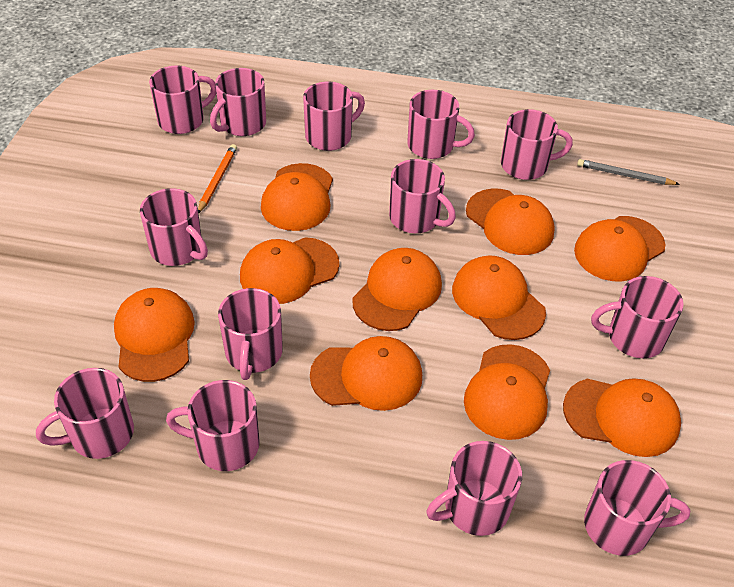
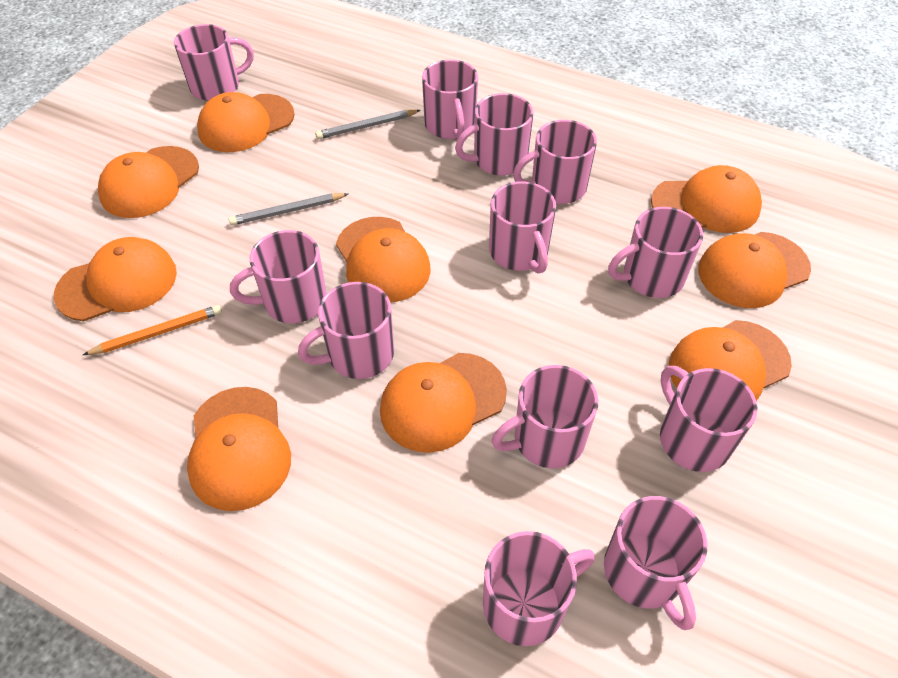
grey pencil: 1 -> 2
orange cap: 10 -> 9
pink mug: 13 -> 12

